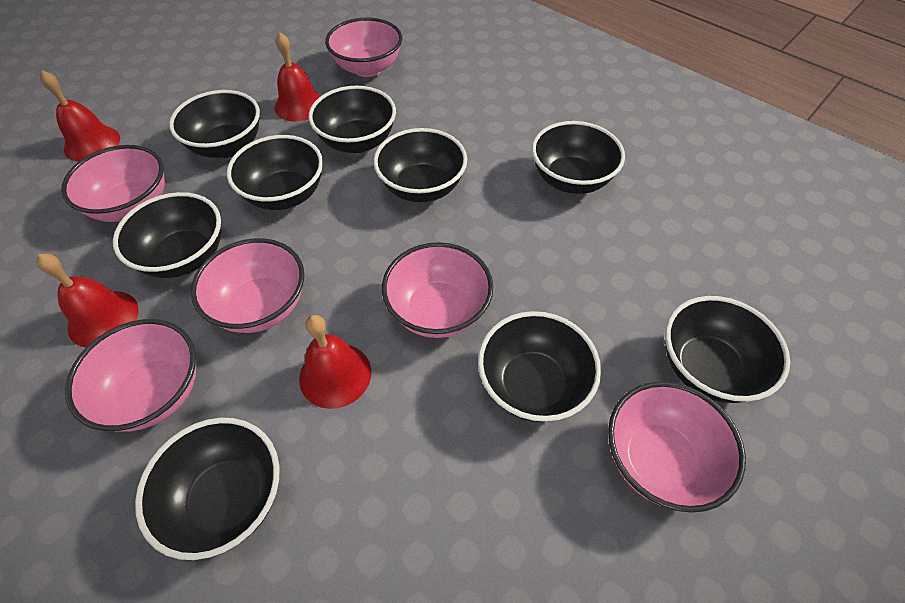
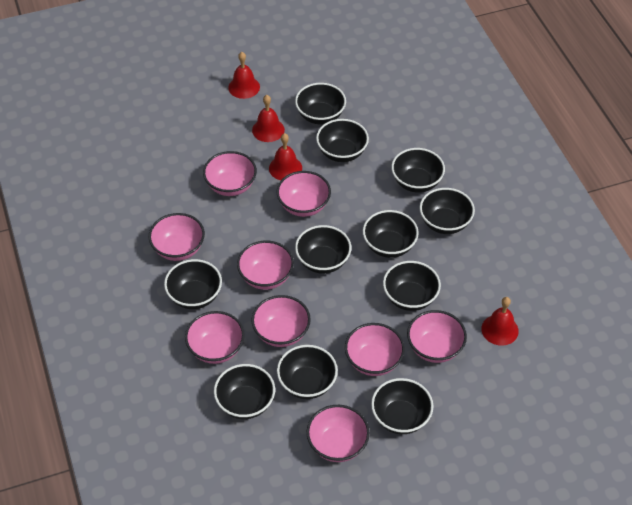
black bowl: 9 -> 11
pink bowl: 6 -> 9

